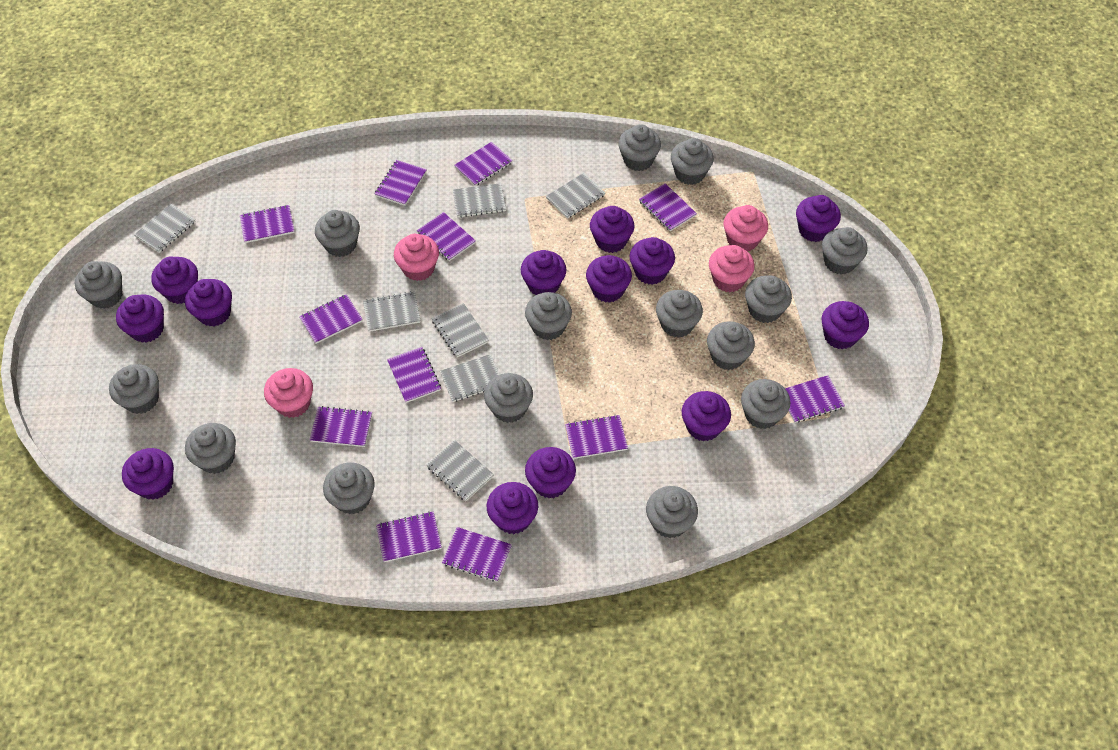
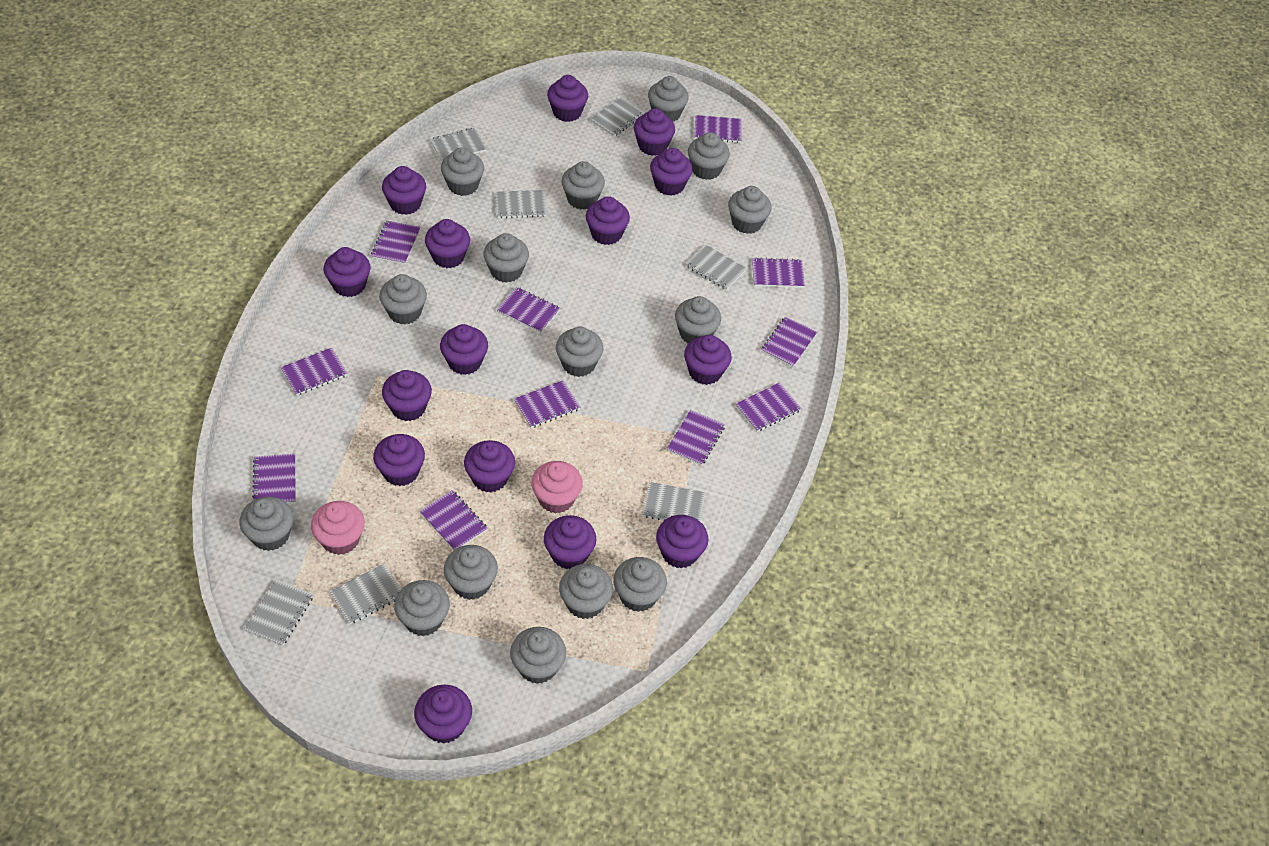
pink cupcake: 4 -> 2
purple cupcake: 13 -> 15
purple notebook: 12 -> 11

